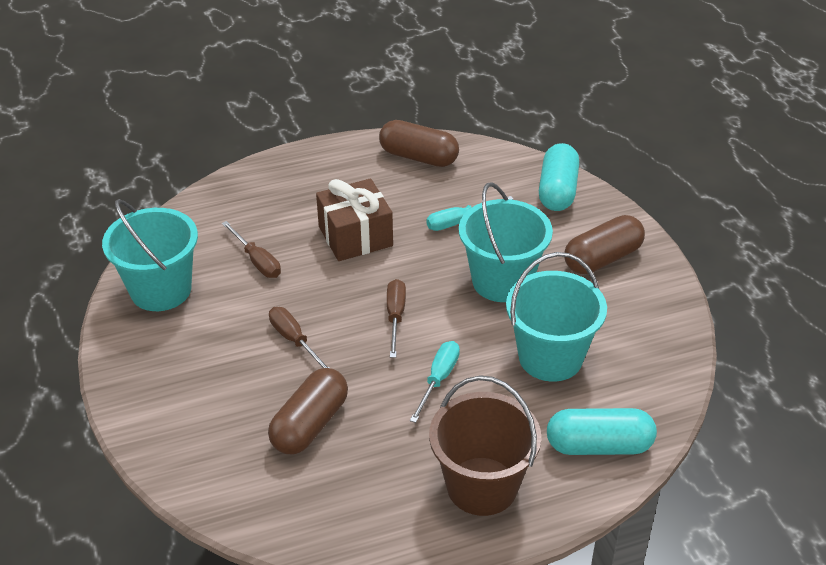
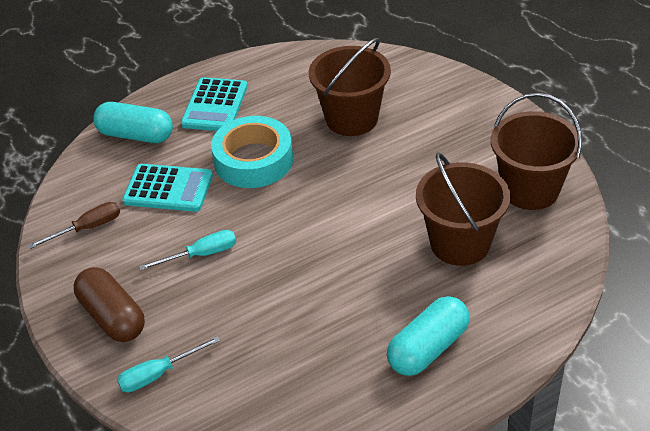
brown bucket: 1 -> 3
brown capsule: 3 -> 1
brown gift: 1 -> 0
brown screwdriver: 3 -> 1
turquoise bucket: 3 -> 0
turquoise calculator: 0 -> 2
turquoise tape: 0 -> 1

